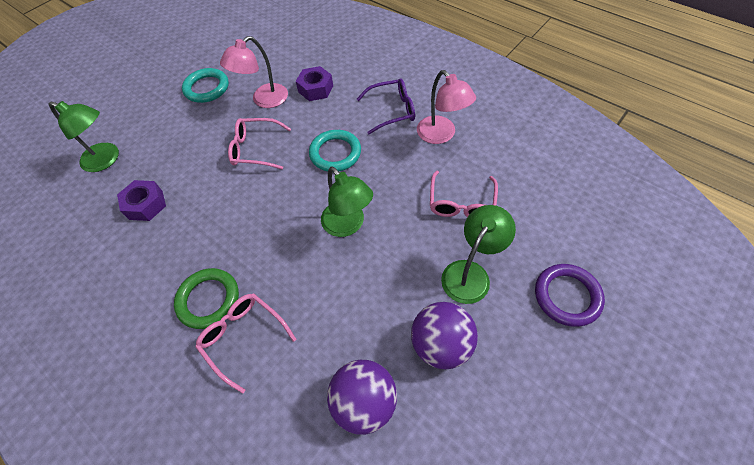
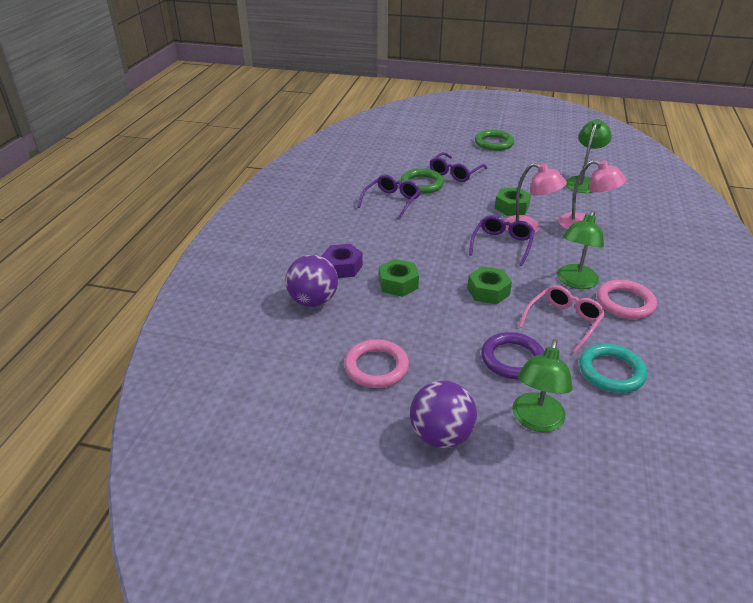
green nut: 0 -> 3
green ring: 1 -> 2
pink glasses: 3 -> 1
pink ring: 0 -> 2
purple glasses: 1 -> 3
purple nut: 2 -> 1
turquoise ring: 2 -> 1

